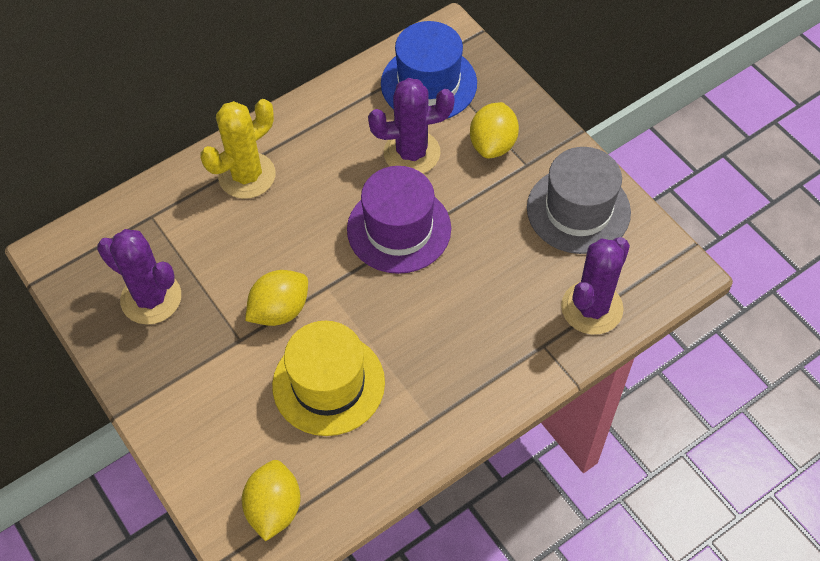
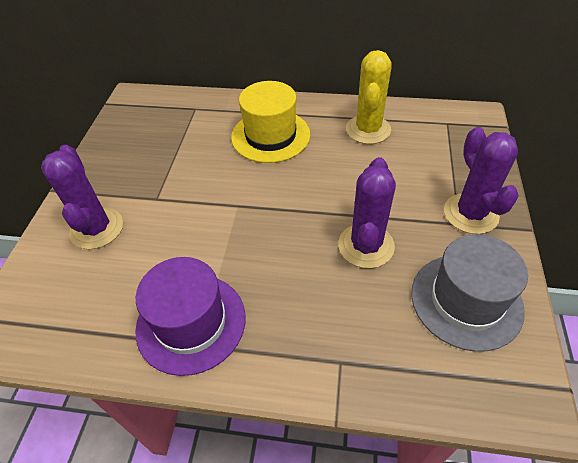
blue hat: 1 -> 0
yellow lemon: 3 -> 0

